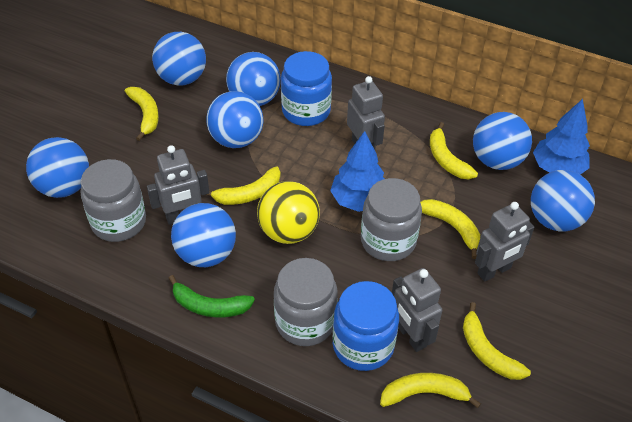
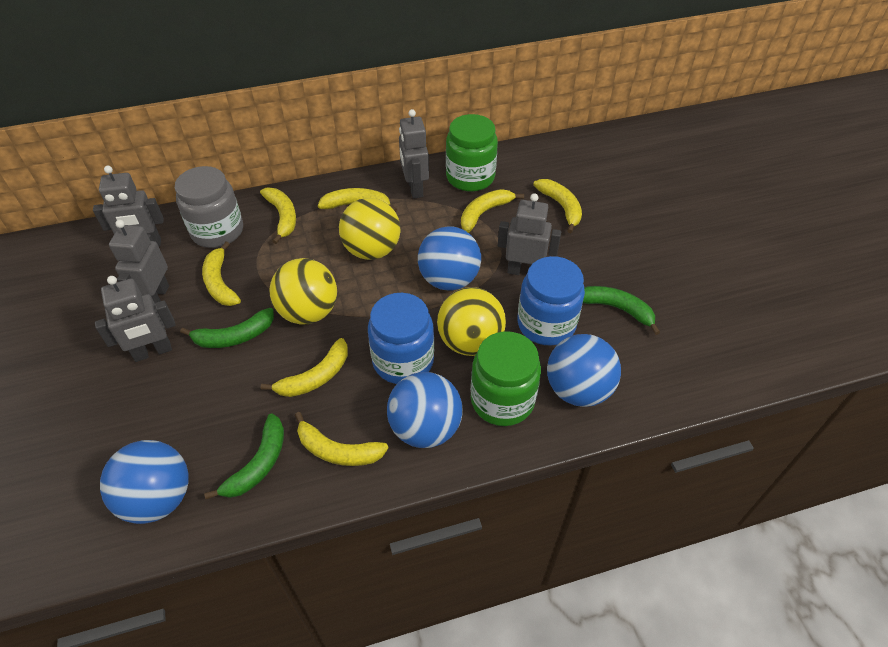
blue ball: 7 -> 4
blue tree: 2 -> 0
green banana: 1 -> 3
green jar: 0 -> 2
grey jar: 3 -> 1
grey robot: 4 -> 5
yellow ball: 1 -> 3
yellow banana: 6 -> 7

